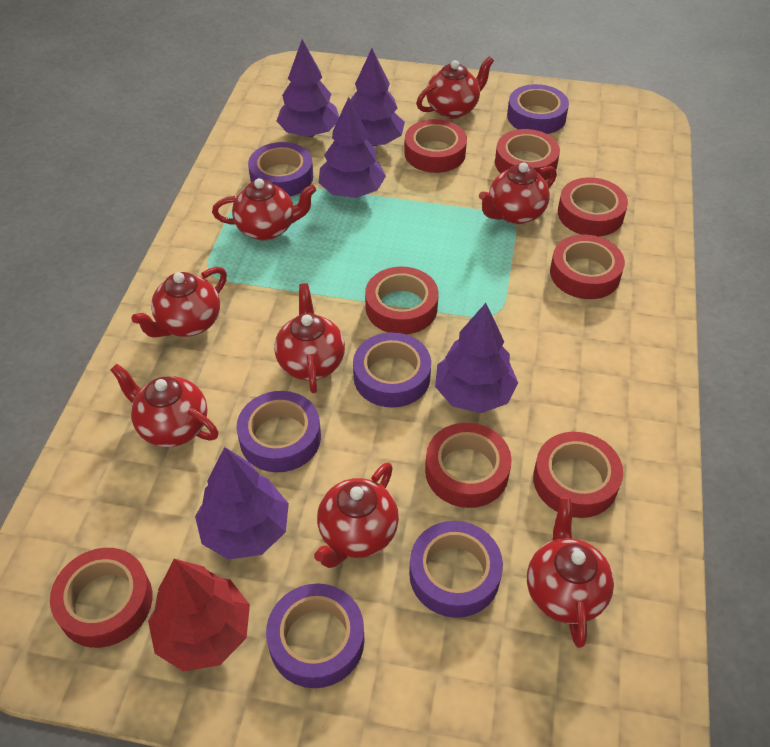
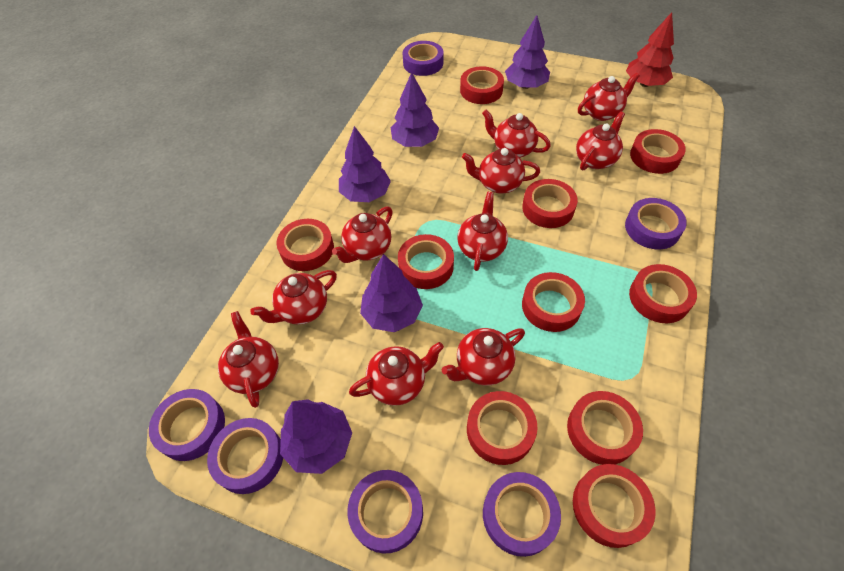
red tape: 8 -> 10
red teapot: 8 -> 10

